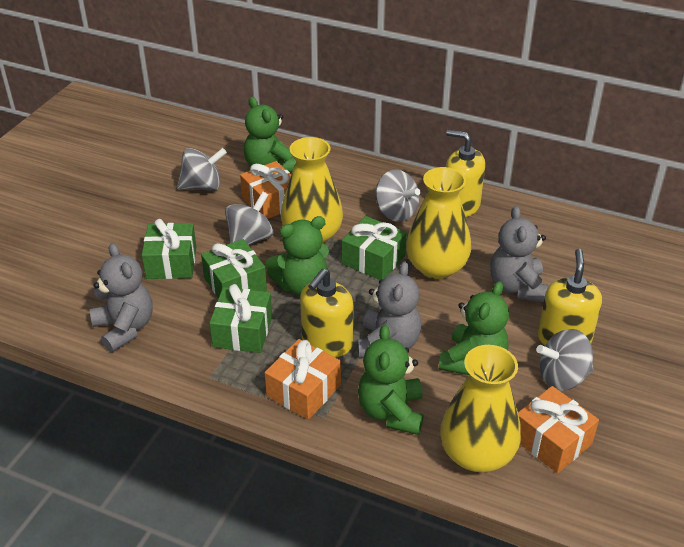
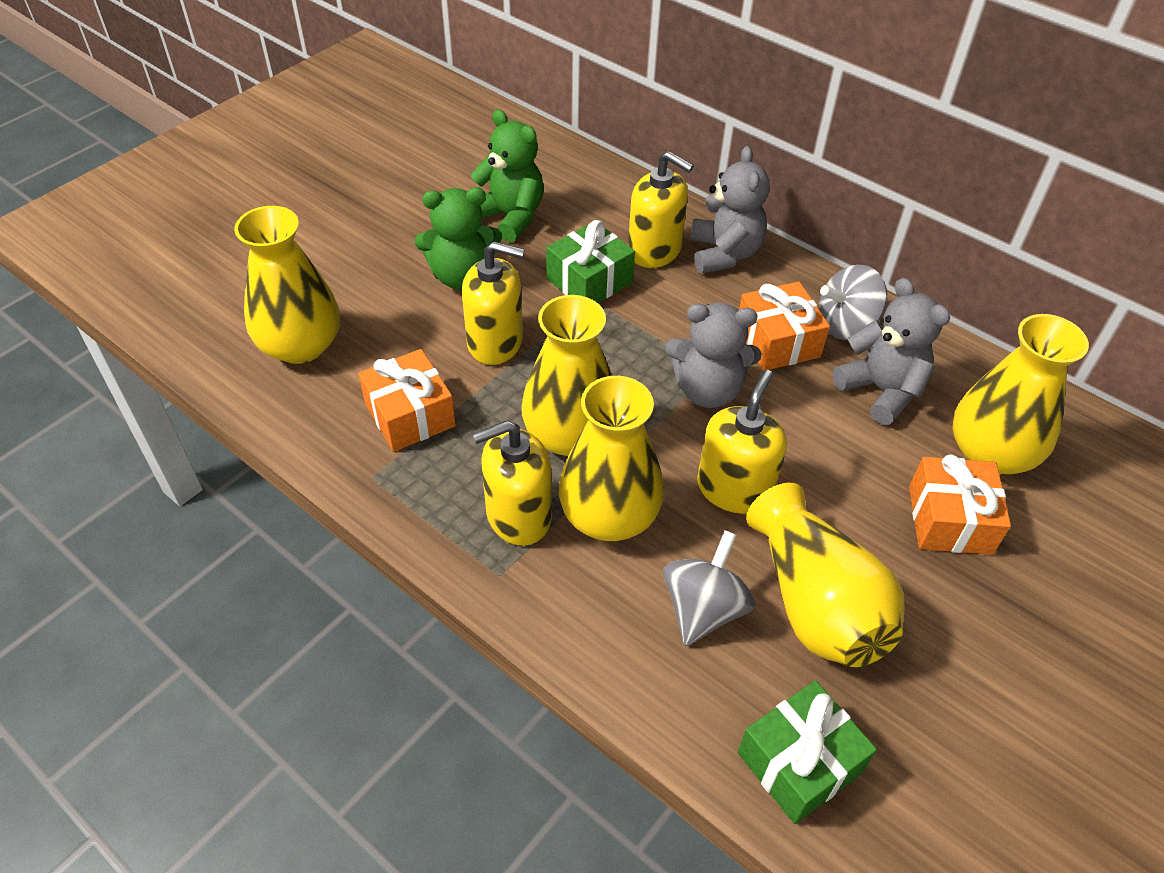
green gift: 4 -> 2
green teddy bear: 4 -> 2
grey spinning top: 4 -> 2
yellow soap dispenser: 3 -> 4
yellow vase: 3 -> 5

